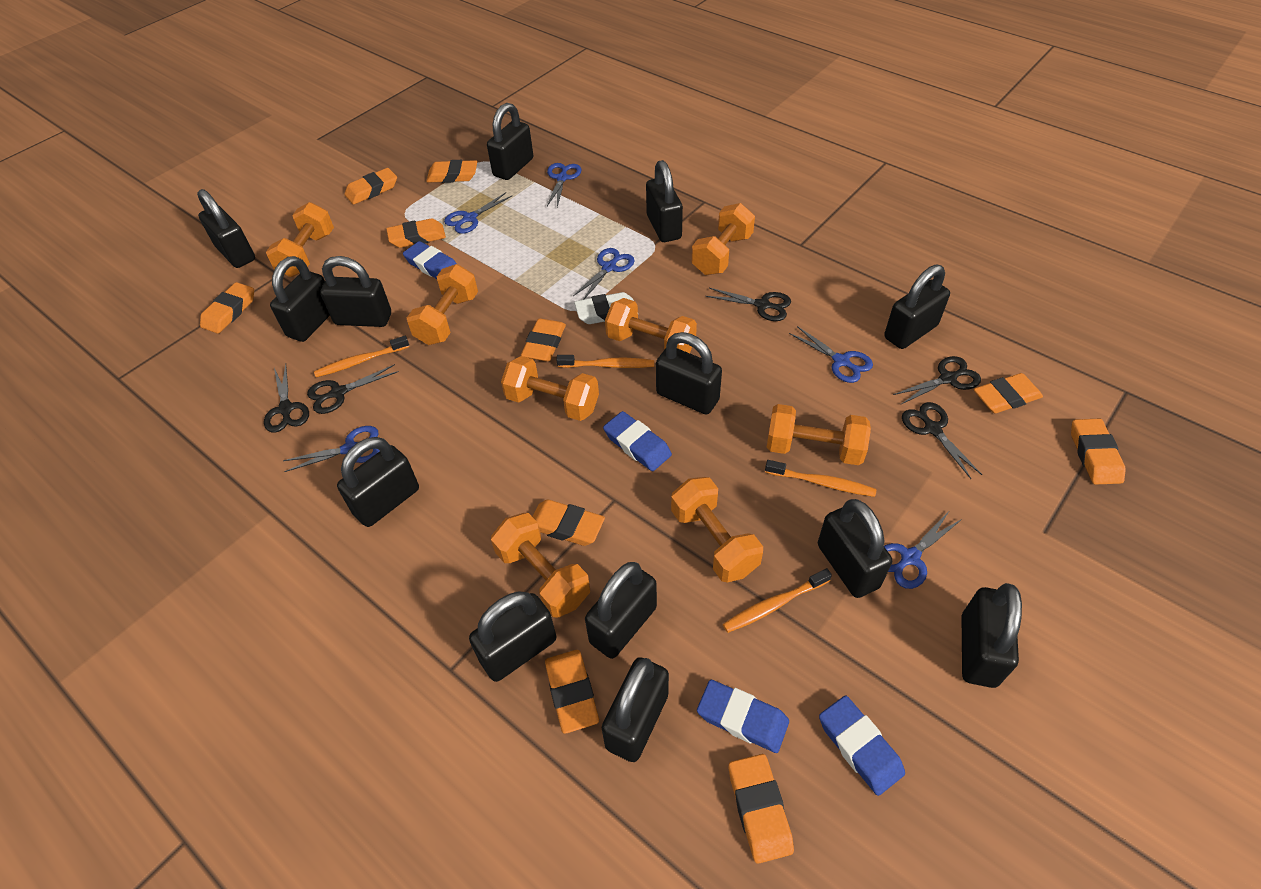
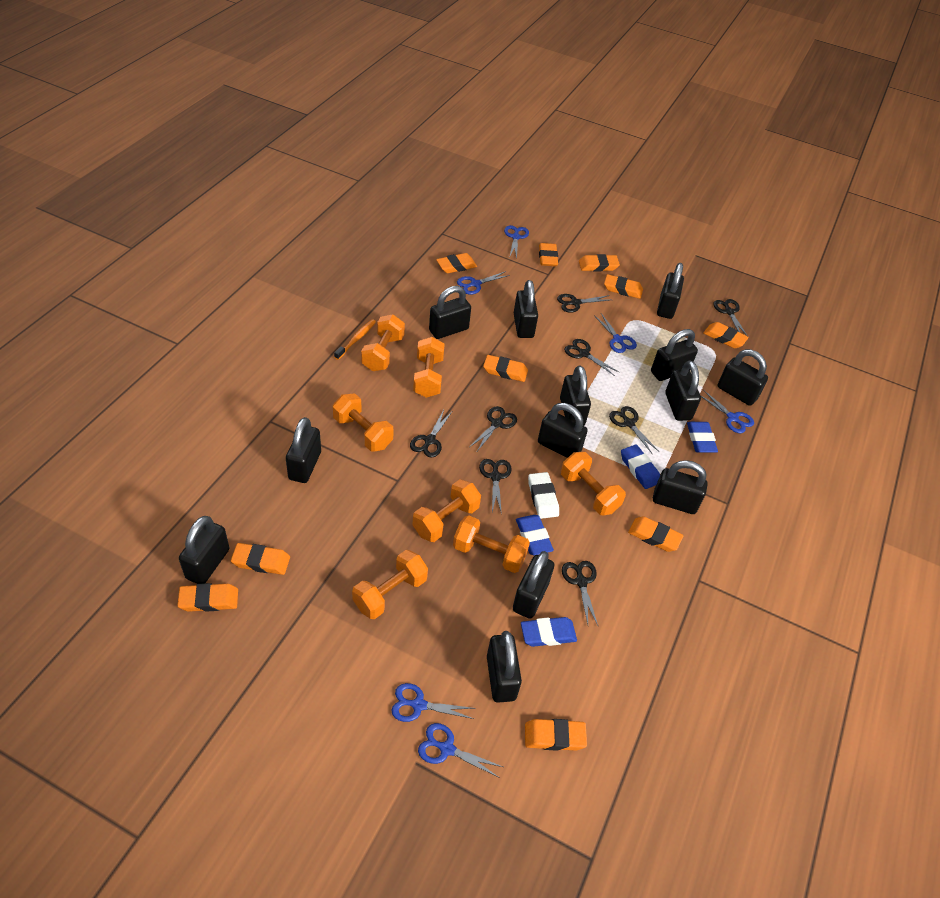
black scissors: 5 -> 8
orange dumbbell: 8 -> 7
orange toothbrush: 4 -> 1

